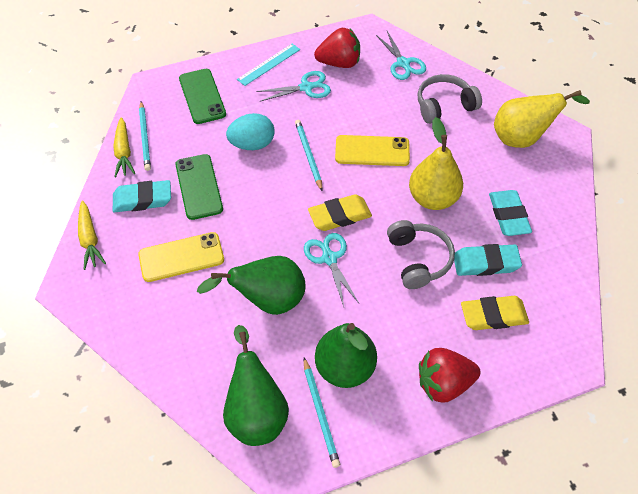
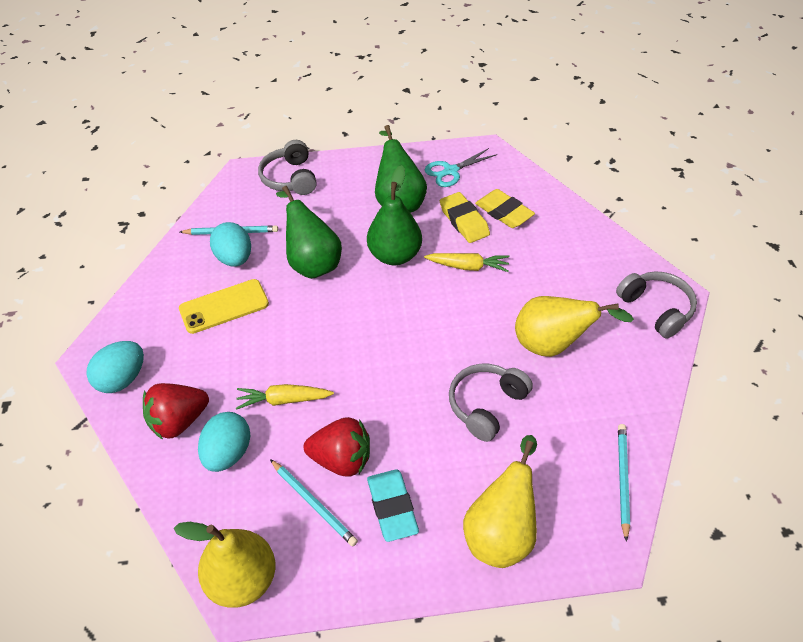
green phone: 2 -> 0
grey headphones: 2 -> 3
turquoise egg: 1 -> 3
turquoise eraser: 3 -> 1
turquoise ruler: 1 -> 0
turquoise scissors: 3 -> 1
yellow pear: 2 -> 3
yellow phone: 2 -> 1

